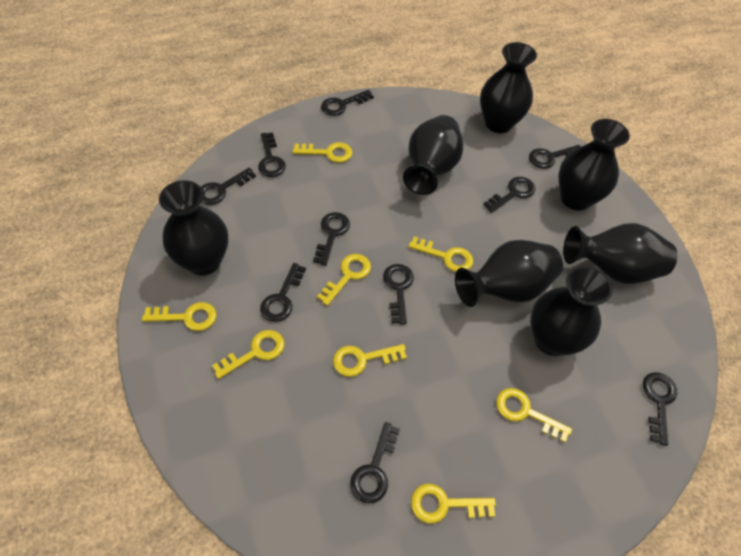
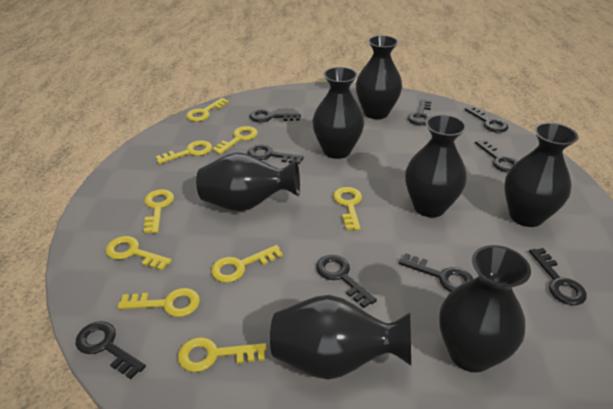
black key: 10 -> 9
yellow key: 8 -> 9

